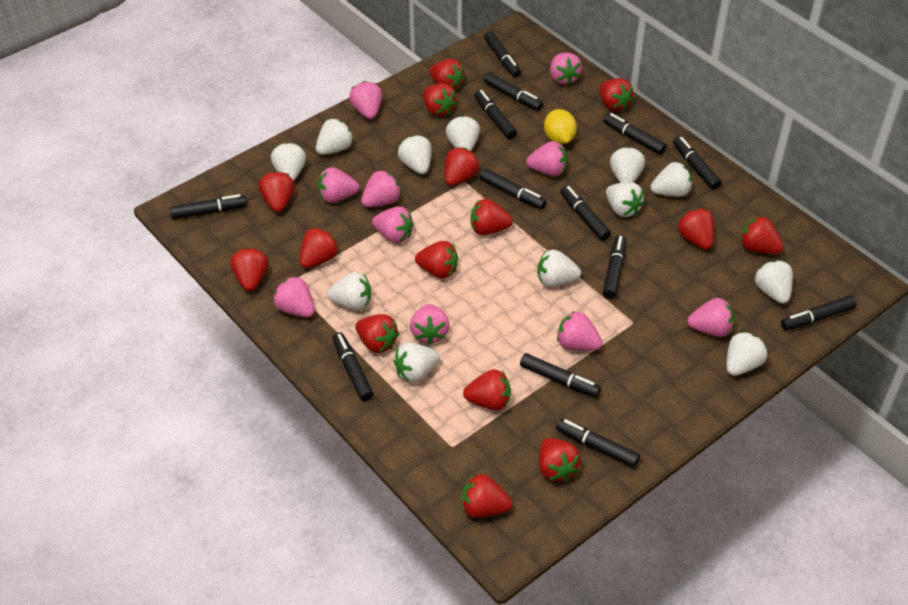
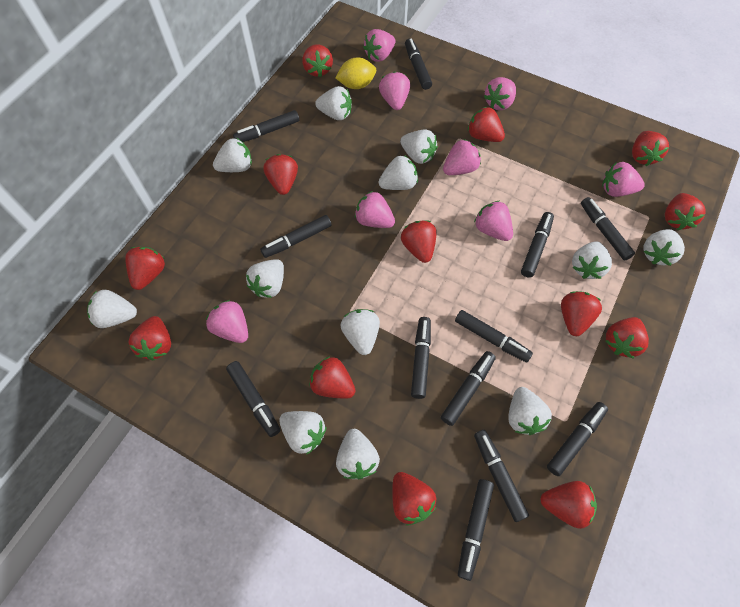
black marker: 13 -> 12
pink strawberry: 10 -> 8
red strawberry: 15 -> 13

